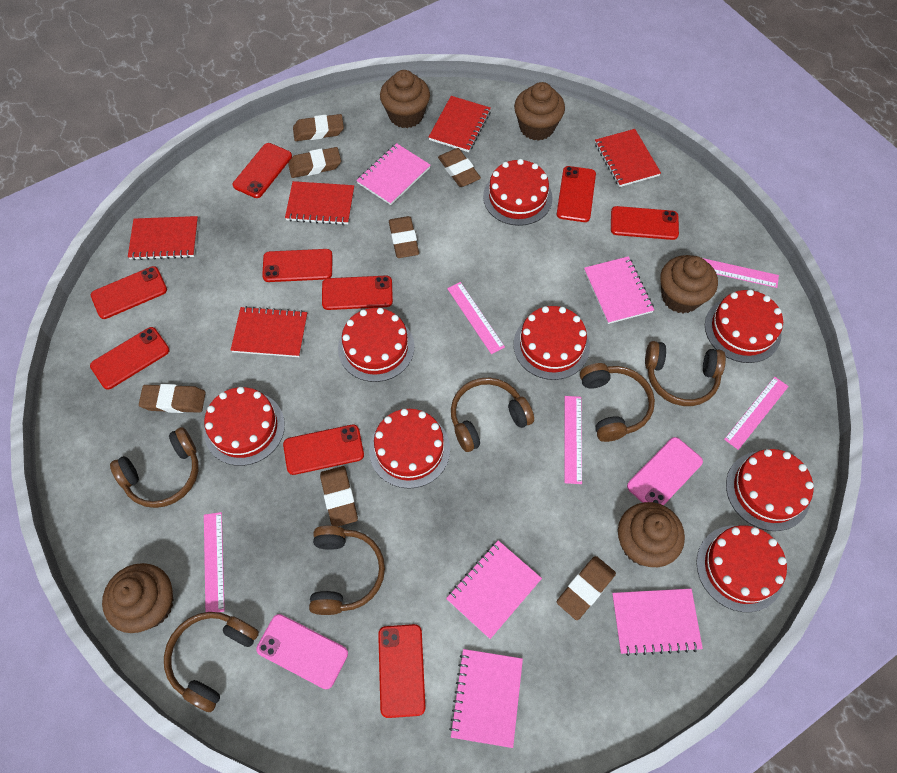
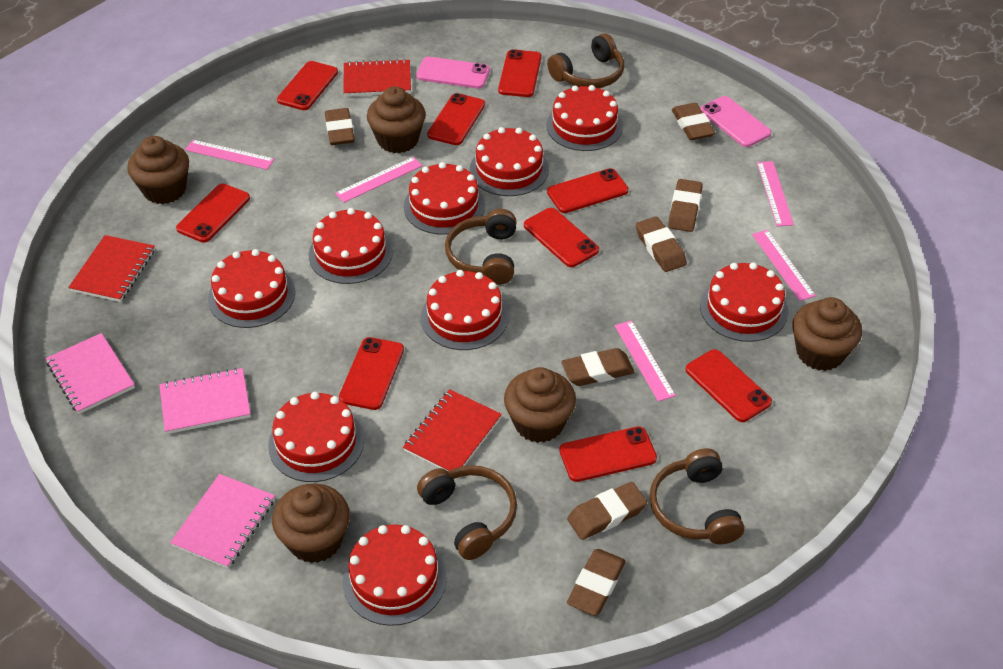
brown headphones: 6 -> 4
pink notebook: 5 -> 3
red cake: 8 -> 9
red notebook: 5 -> 3

